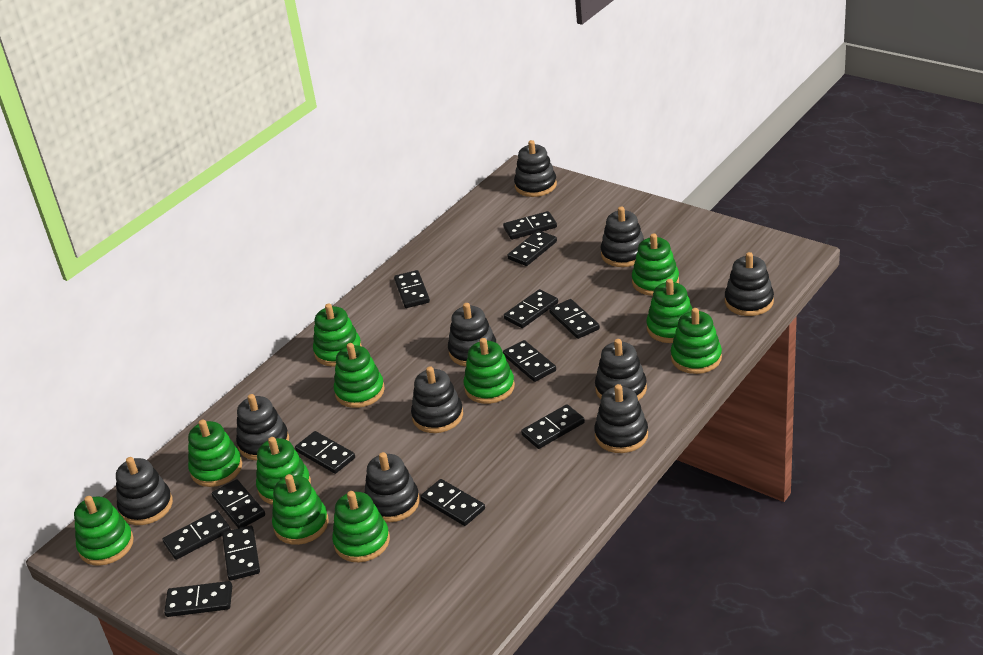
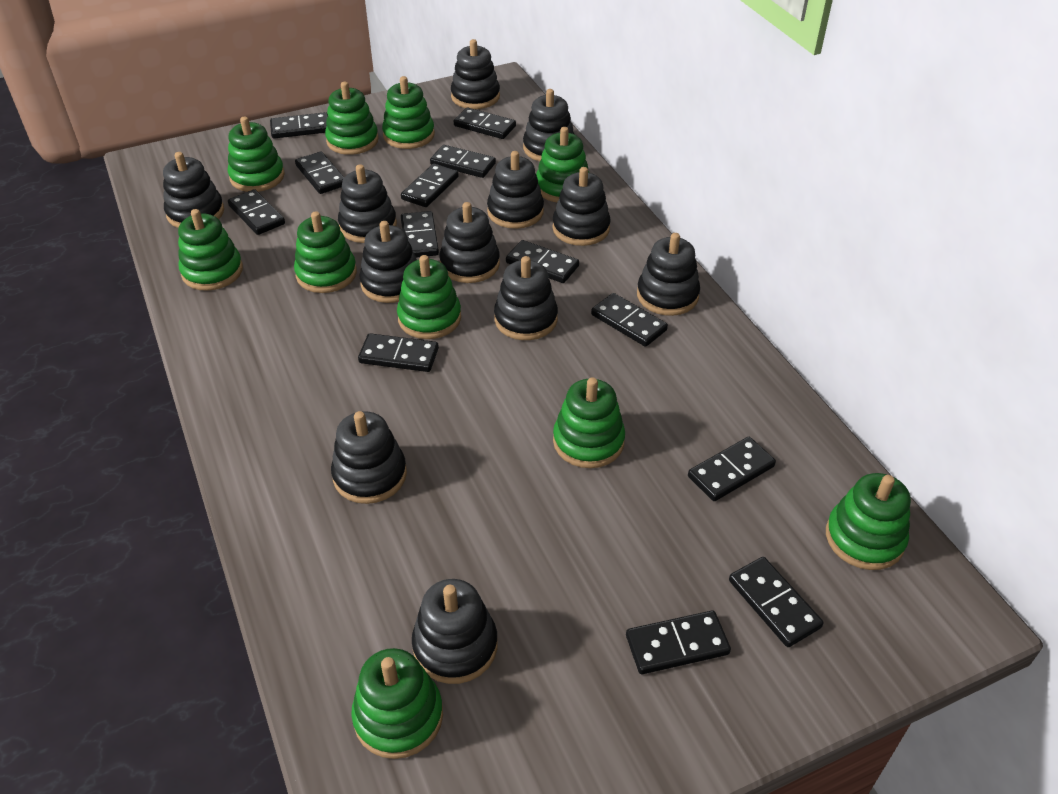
black stacking toy: 10 -> 12
green stacking toy: 11 -> 10

